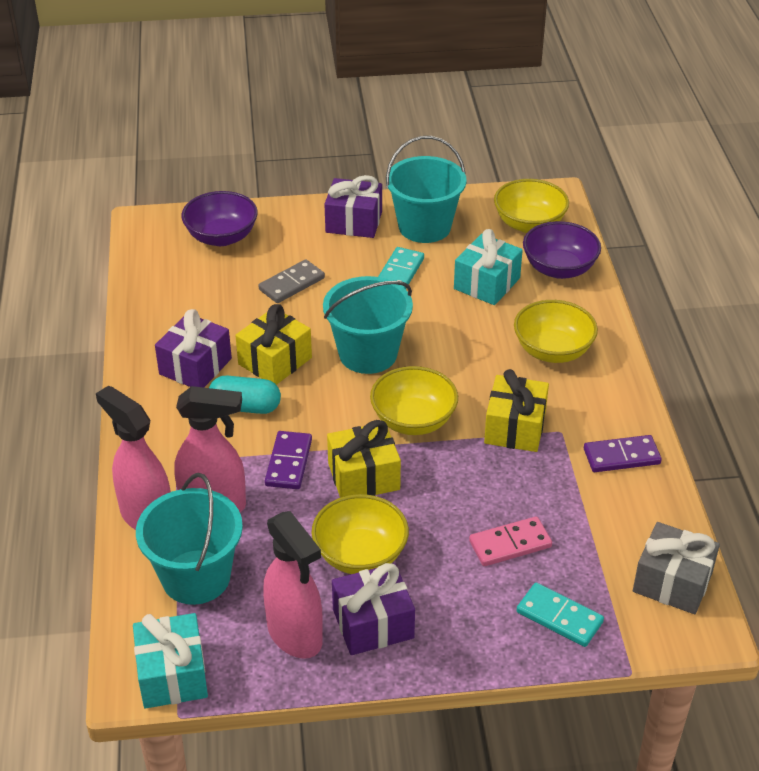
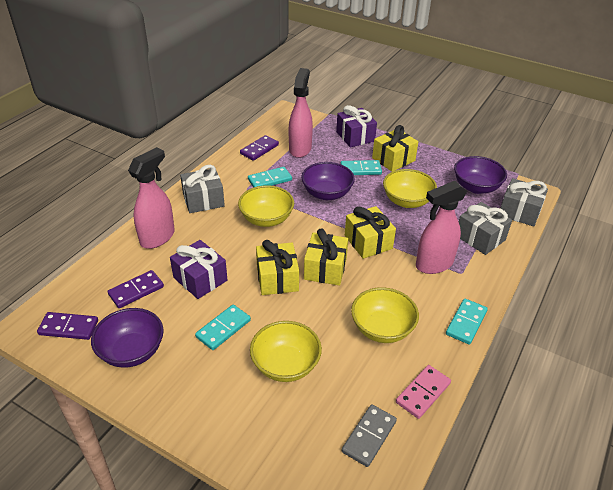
grey gift: 1 -> 3
purple bowl: 2 -> 3
purple domino: 2 -> 3
purple gift: 3 -> 2
turquoise bucket: 3 -> 0
turquoise capsule: 1 -> 0
turquoise domino: 2 -> 4
turquoise gift: 2 -> 0
yellow gift: 3 -> 4

